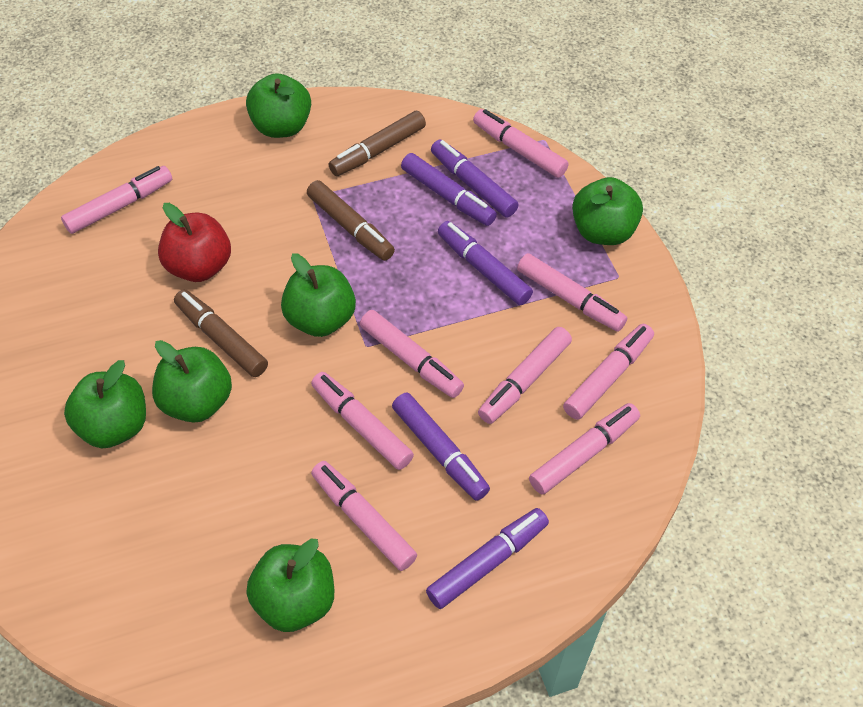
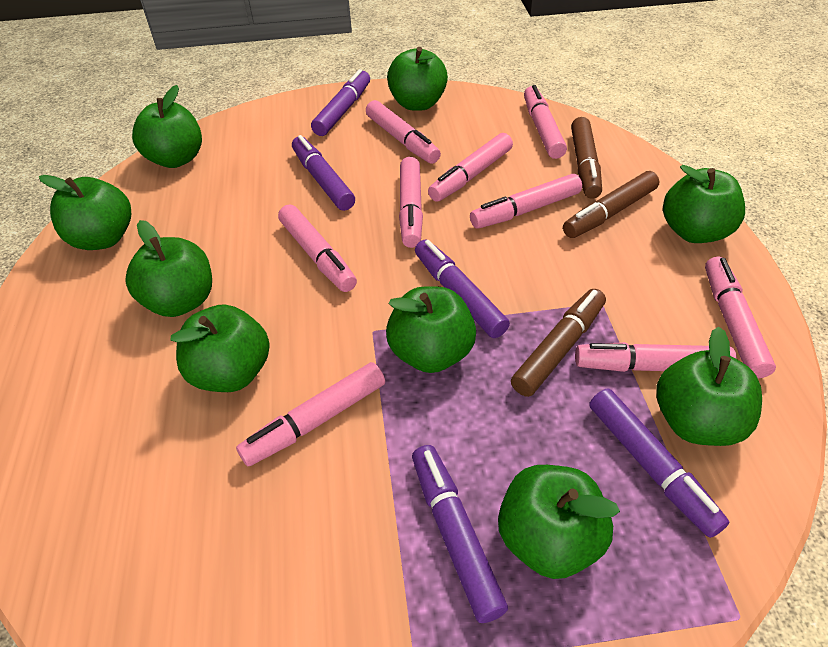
green apple: 6 -> 9
red apple: 1 -> 0

